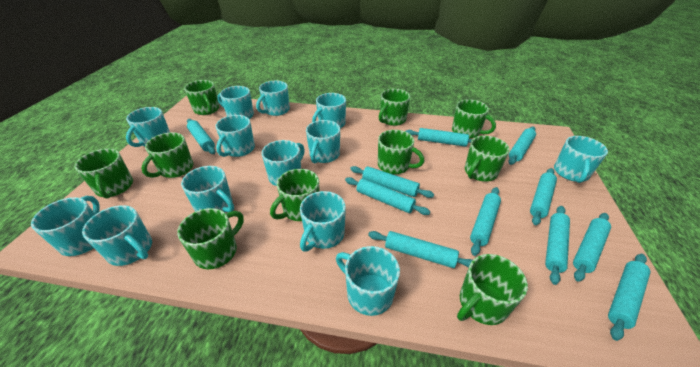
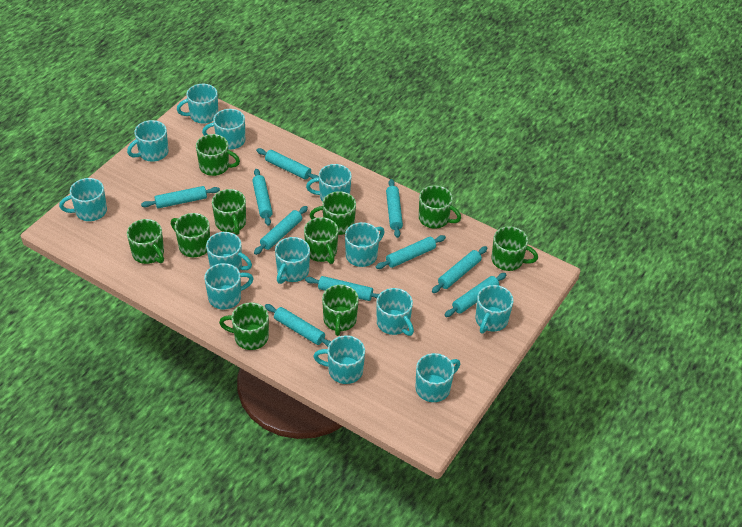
turquoise rolling pin: 11 -> 10

